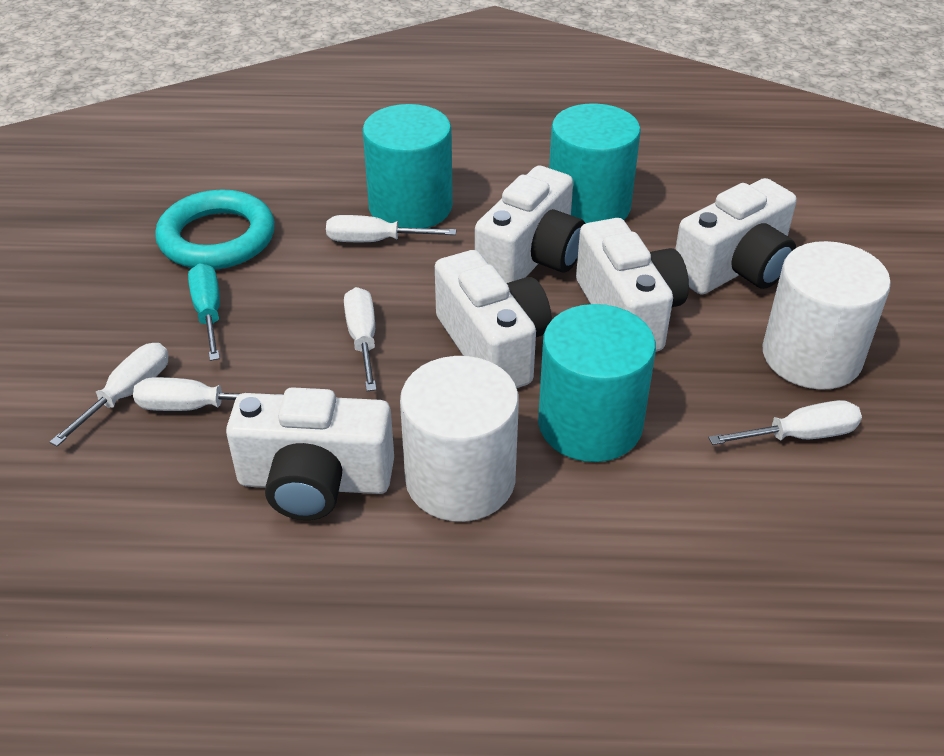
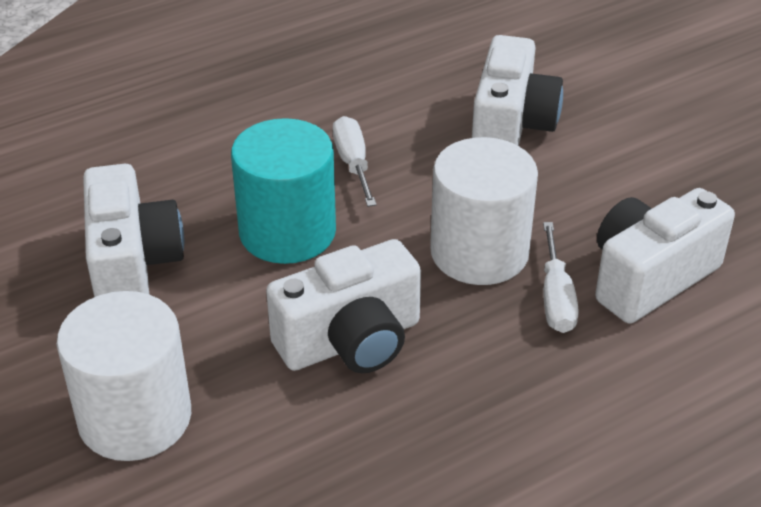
turquoise cylinder: 3 -> 1
turquoise ring: 1 -> 0
turquoise screwdriver: 1 -> 0
white camera: 5 -> 4
white screwdriver: 5 -> 2

